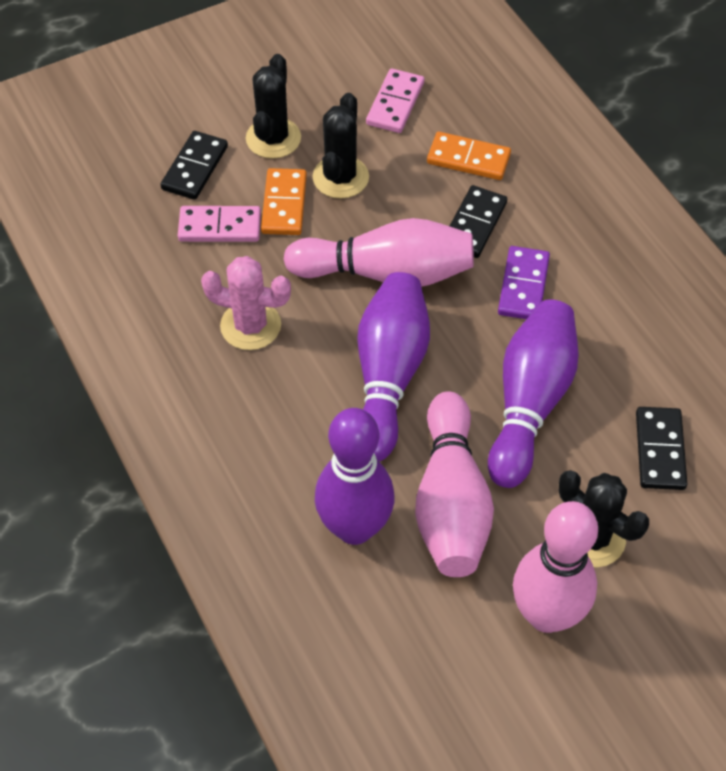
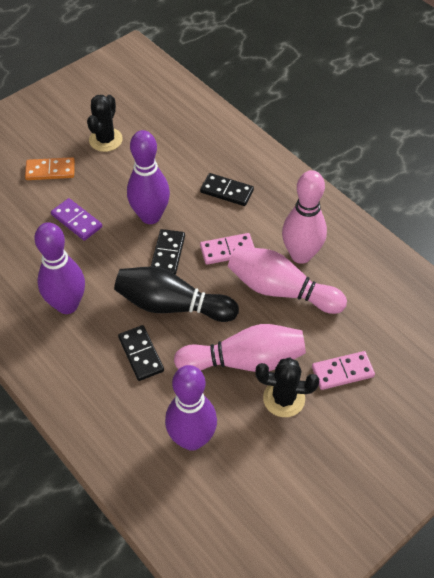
black bowling pin: 0 -> 1
black cactus: 3 -> 2
orange domino: 2 -> 1
pink cactus: 1 -> 0

